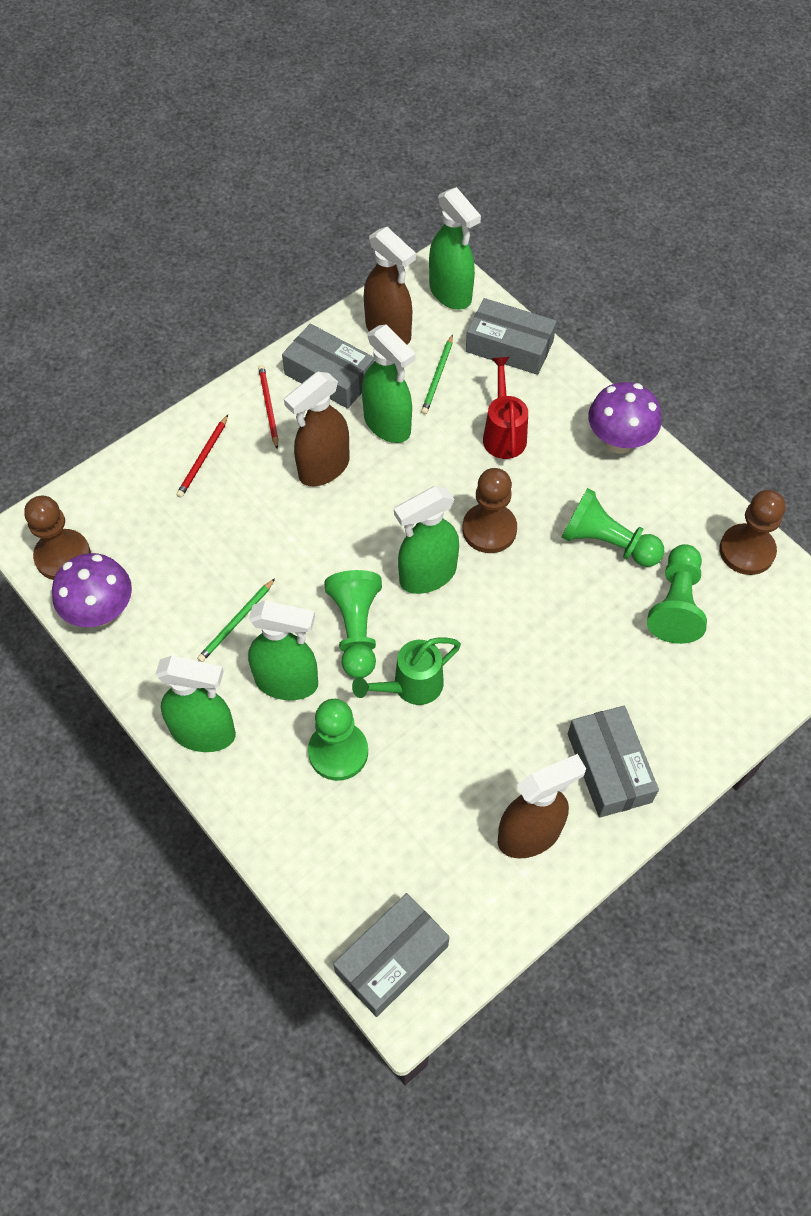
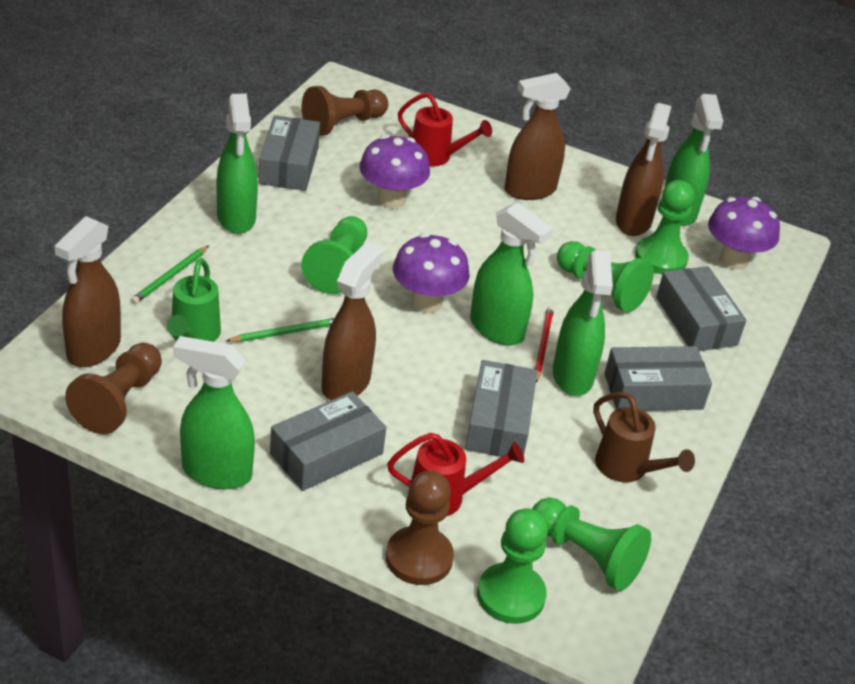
brown spray bottle: 3 -> 4
brown watering can: 0 -> 1
green pawn: 4 -> 5
grey box: 4 -> 5
purple mushroom: 2 -> 3
red pencil: 2 -> 1
red watering can: 1 -> 2

